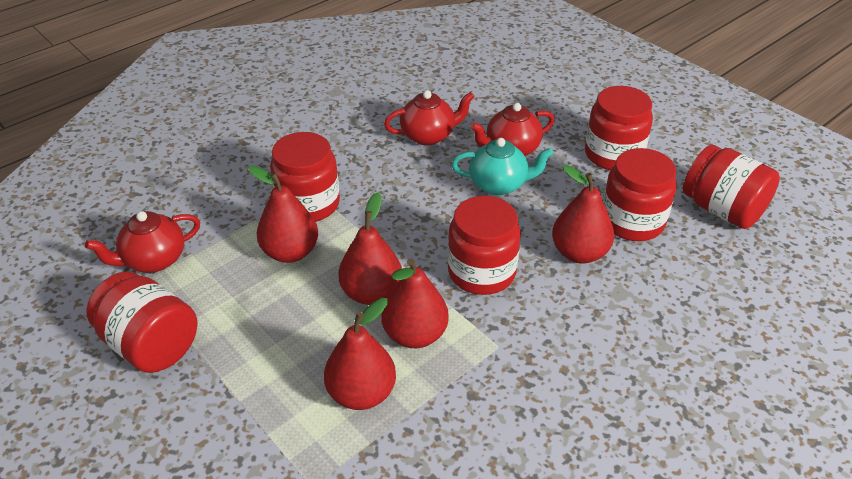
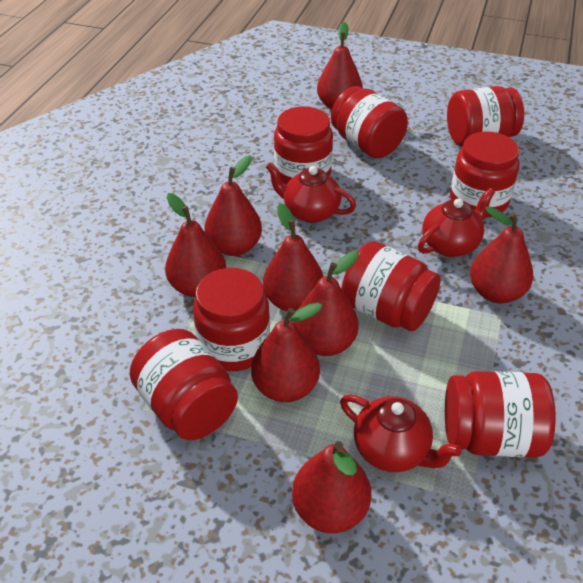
red jar: 6 -> 8
red pear: 5 -> 8
turquoise teapot: 1 -> 0

